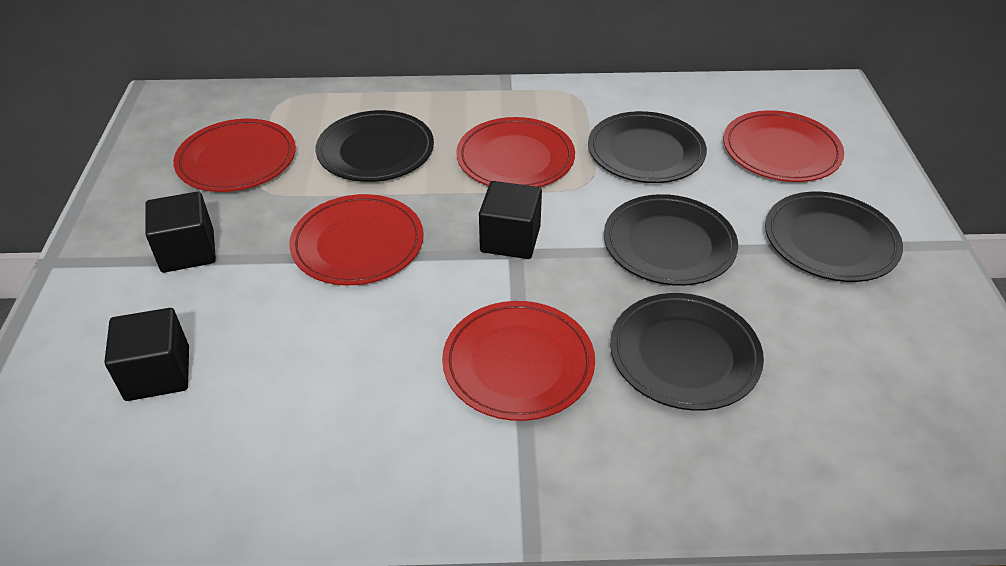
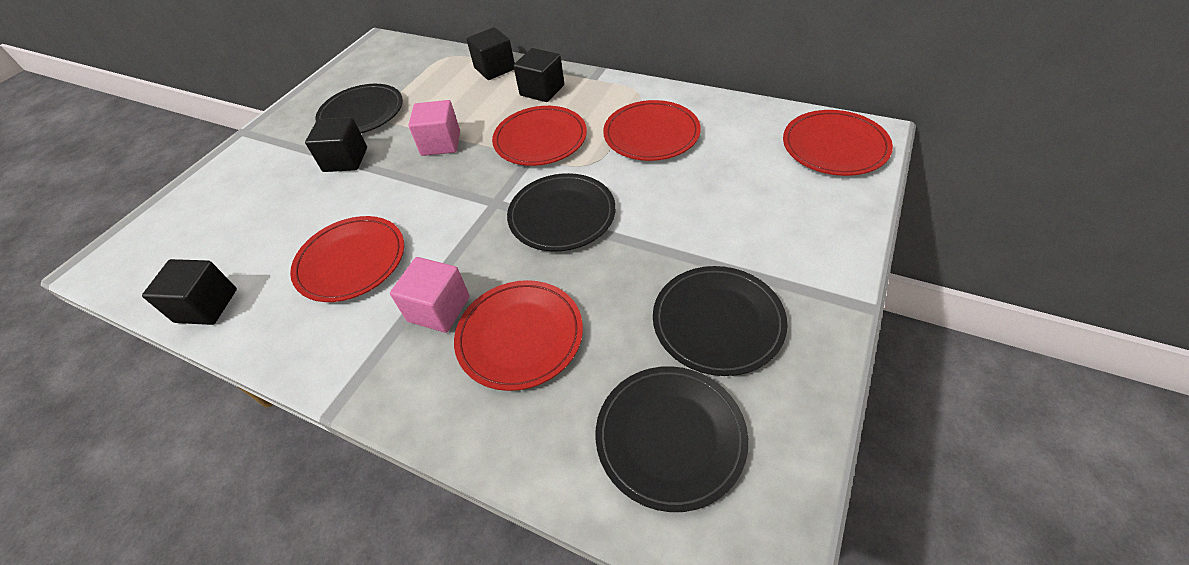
black cube: 3 -> 4
black plate: 5 -> 4
pink cube: 0 -> 2

